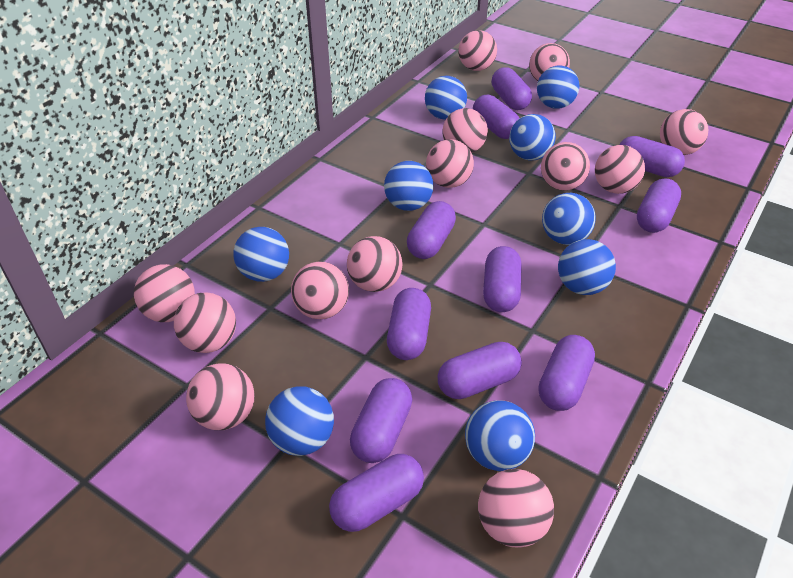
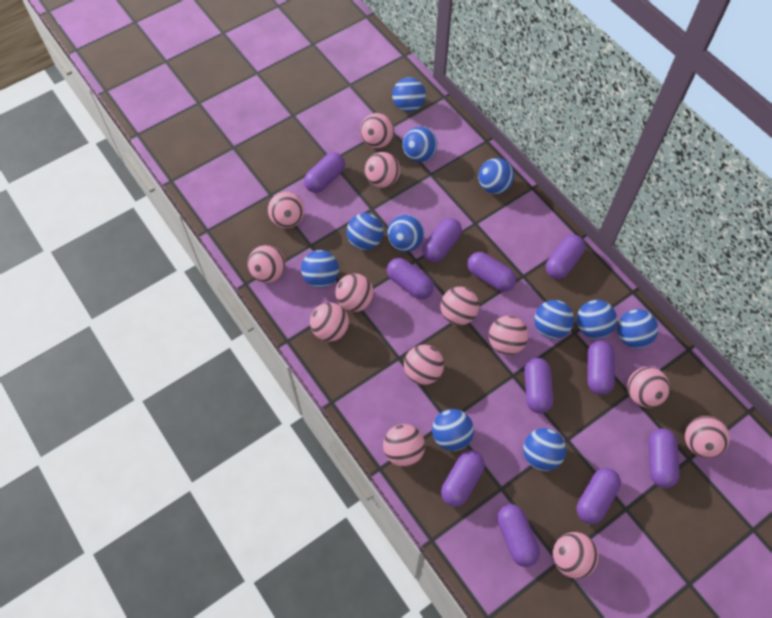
blue ball: 9 -> 11

